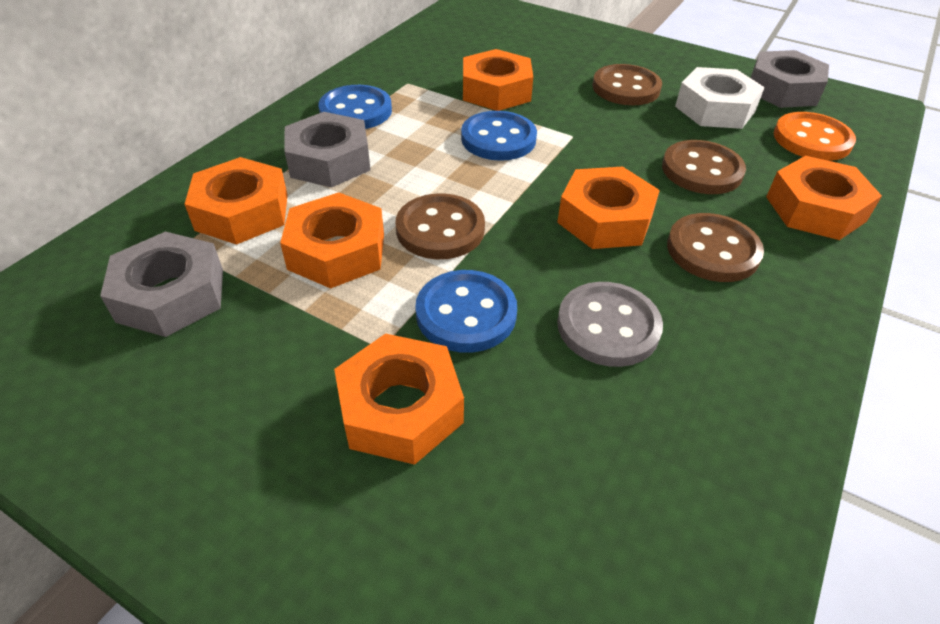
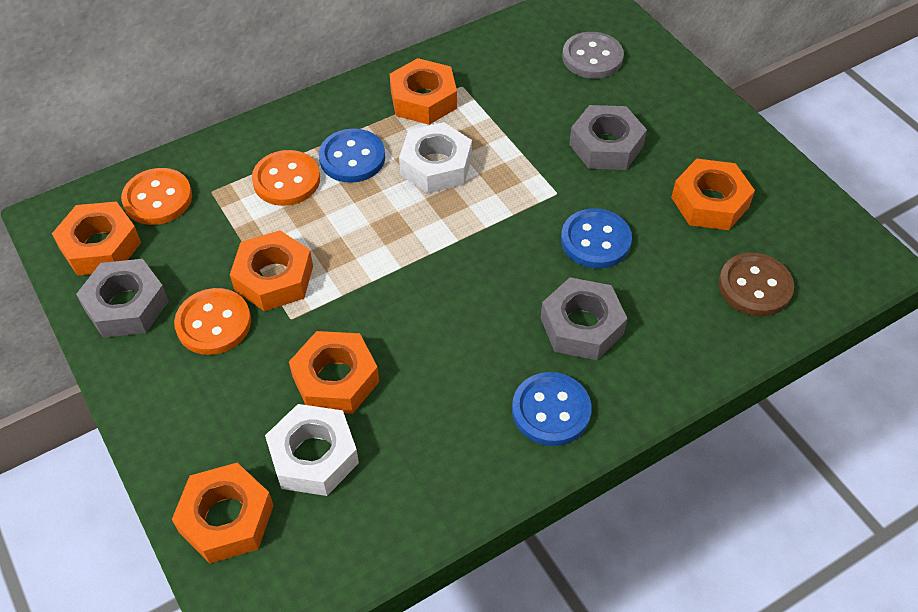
brown button: 4 -> 1
orange button: 1 -> 3
white nut: 1 -> 2

